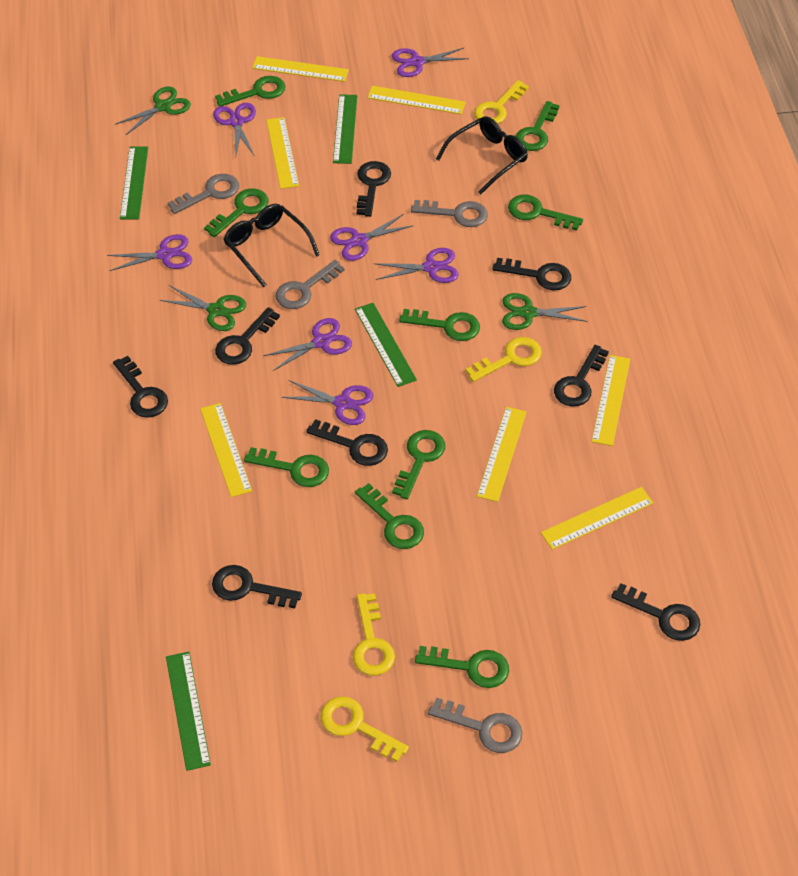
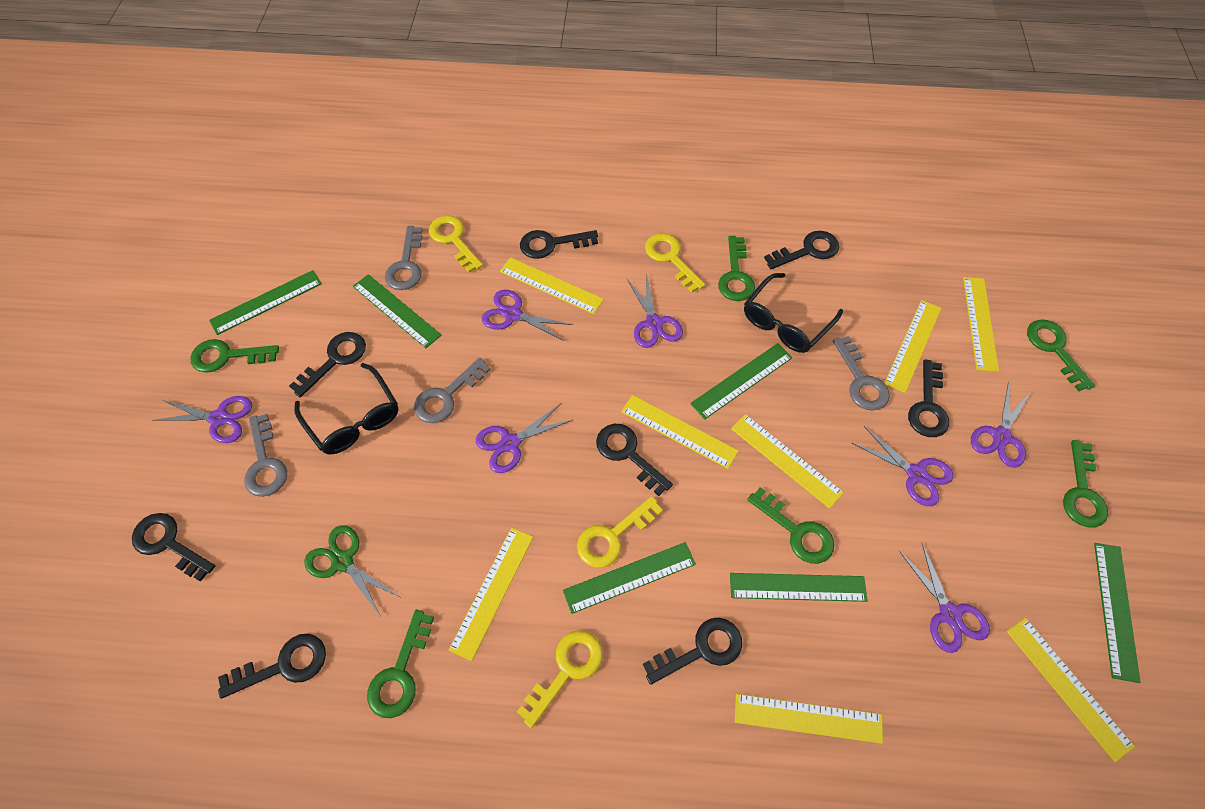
green key: 9 -> 6
green ruler: 4 -> 6
green scissors: 3 -> 1
yellow ruler: 7 -> 8

